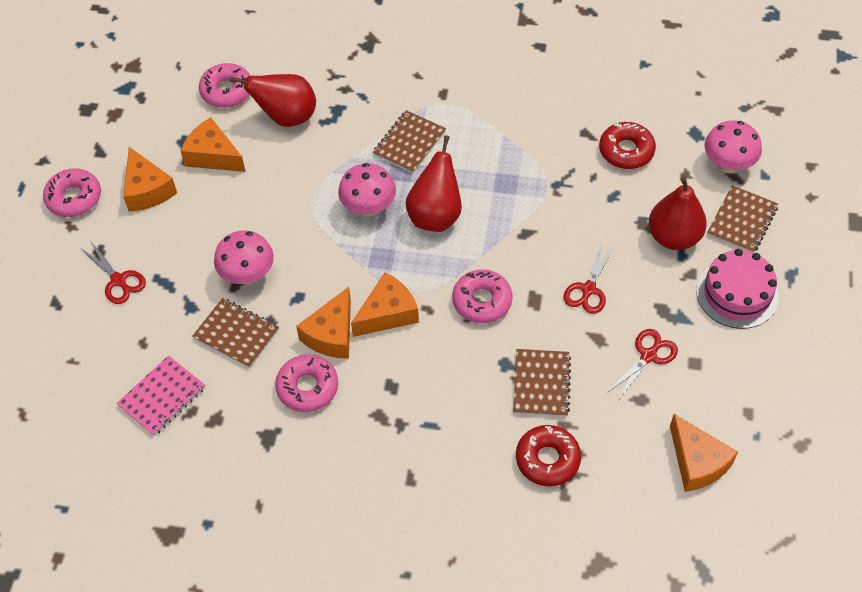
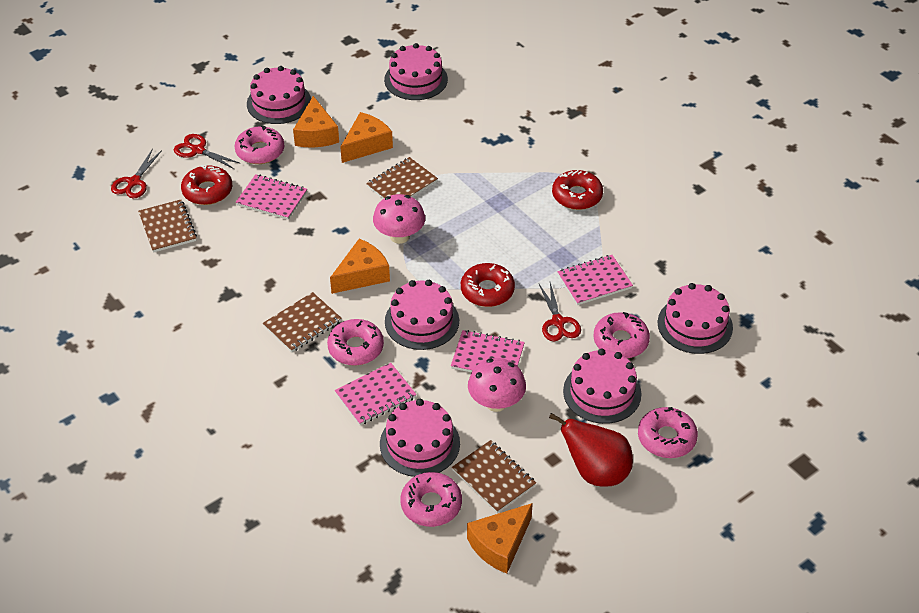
orange cheese: 5 -> 4
pink cake: 1 -> 6
pink donut: 4 -> 5
pink mushroom: 3 -> 2
pink notebook: 1 -> 4
red donut: 2 -> 3
red pear: 3 -> 1

